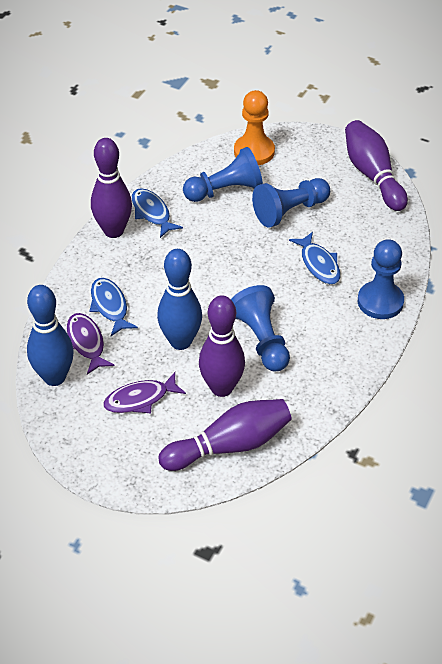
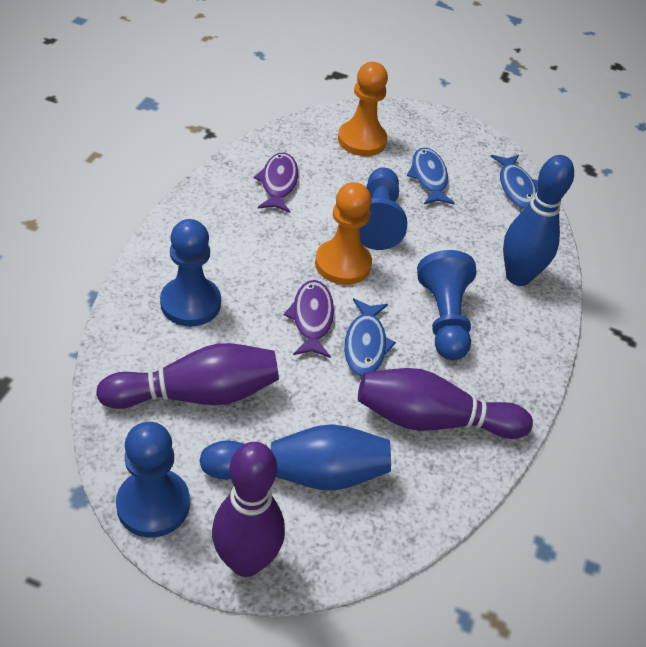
orange pawn: 1 -> 2
purple bowling pin: 4 -> 3

